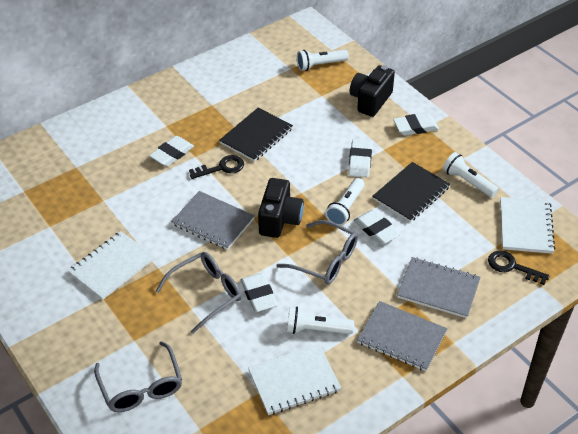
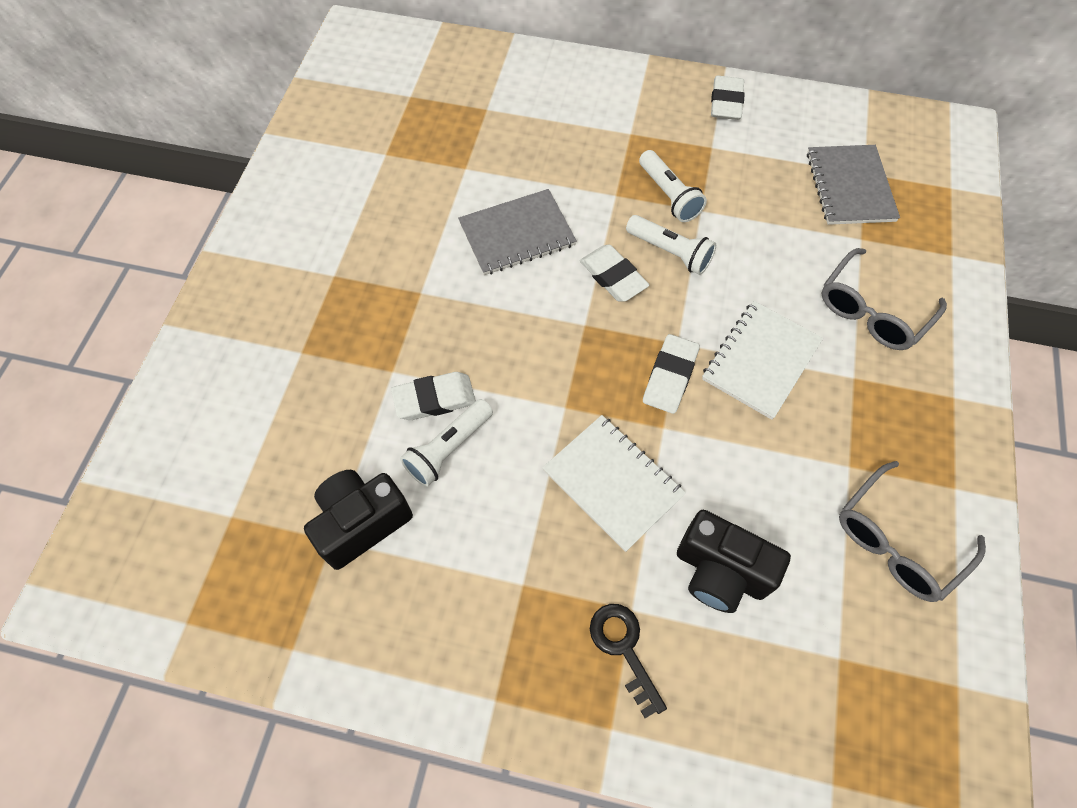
black key: 2 -> 1
black notebook: 2 -> 0
grey glasses: 3 -> 2
grey notebook: 3 -> 2
white eraser: 5 -> 4
white flashlight: 4 -> 3
white notebook: 3 -> 2

